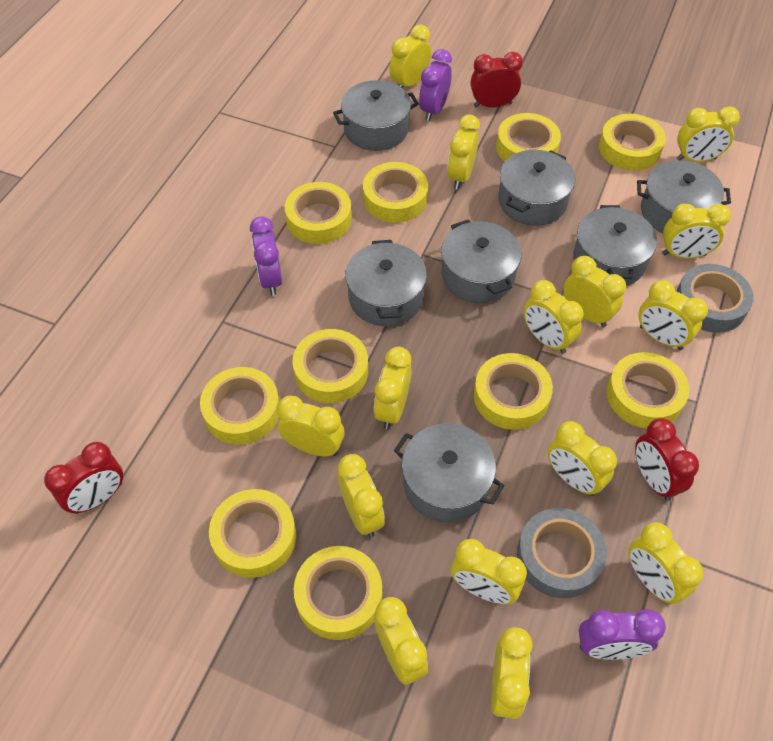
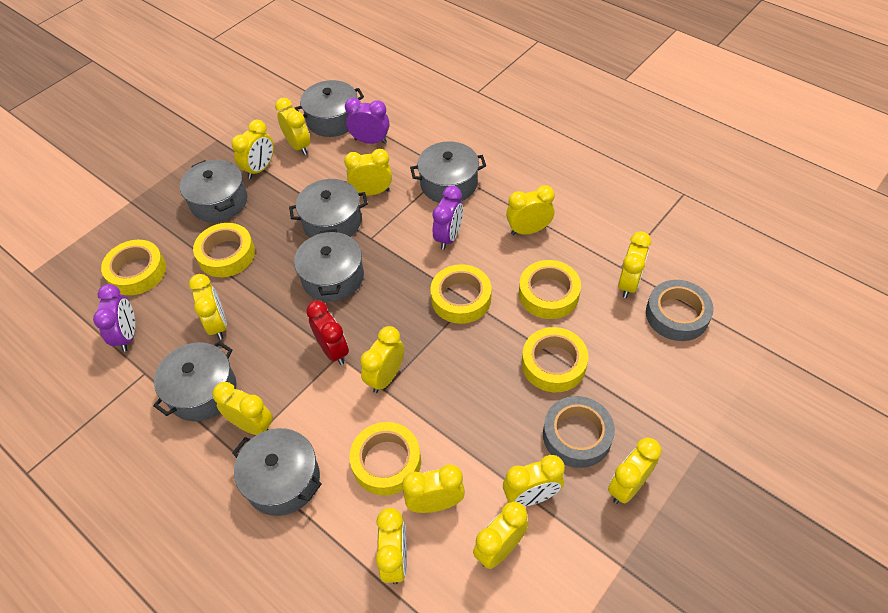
red clock: 3 -> 1
yellow clock: 15 -> 13
yellow tape: 10 -> 6

